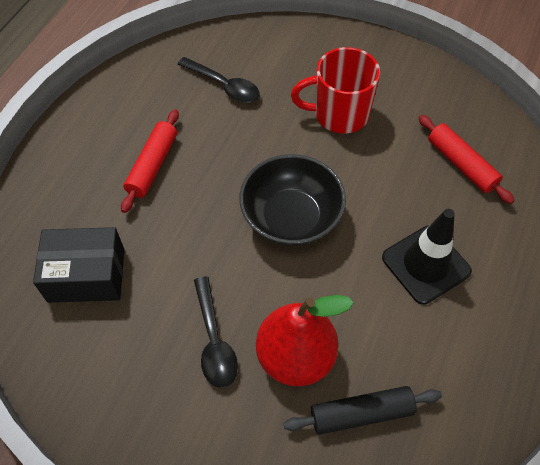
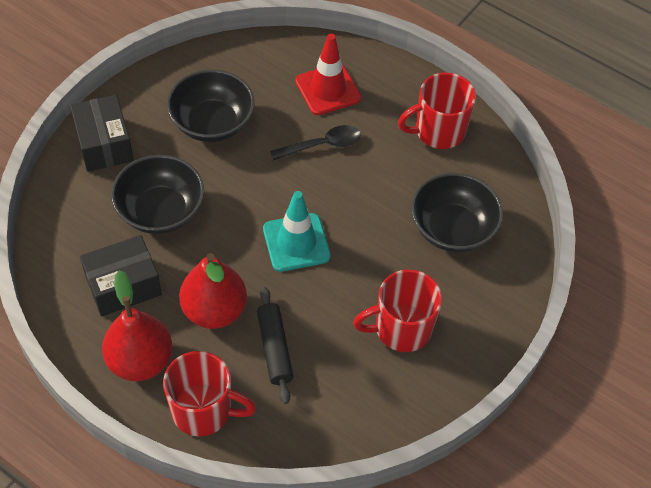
black bowl: 1 -> 3
black box: 1 -> 2
black spoon: 2 -> 1
black traffic cone: 1 -> 0
red mug: 1 -> 3
red pear: 1 -> 2
red rolling pin: 2 -> 0
red traffic cone: 0 -> 1
turquoise traffic cone: 0 -> 1

